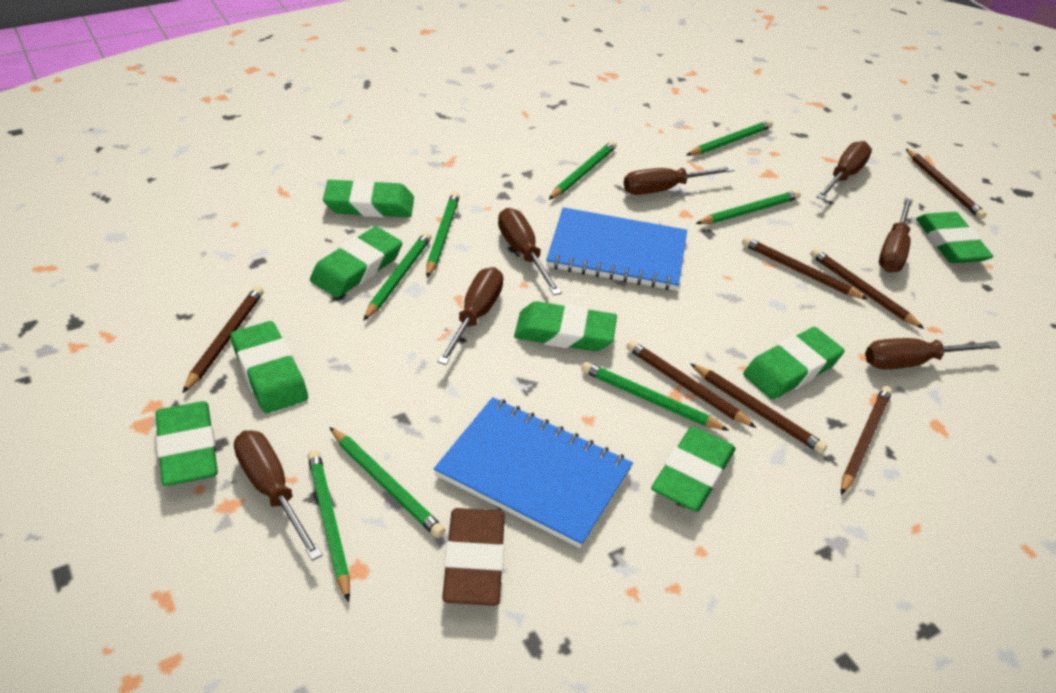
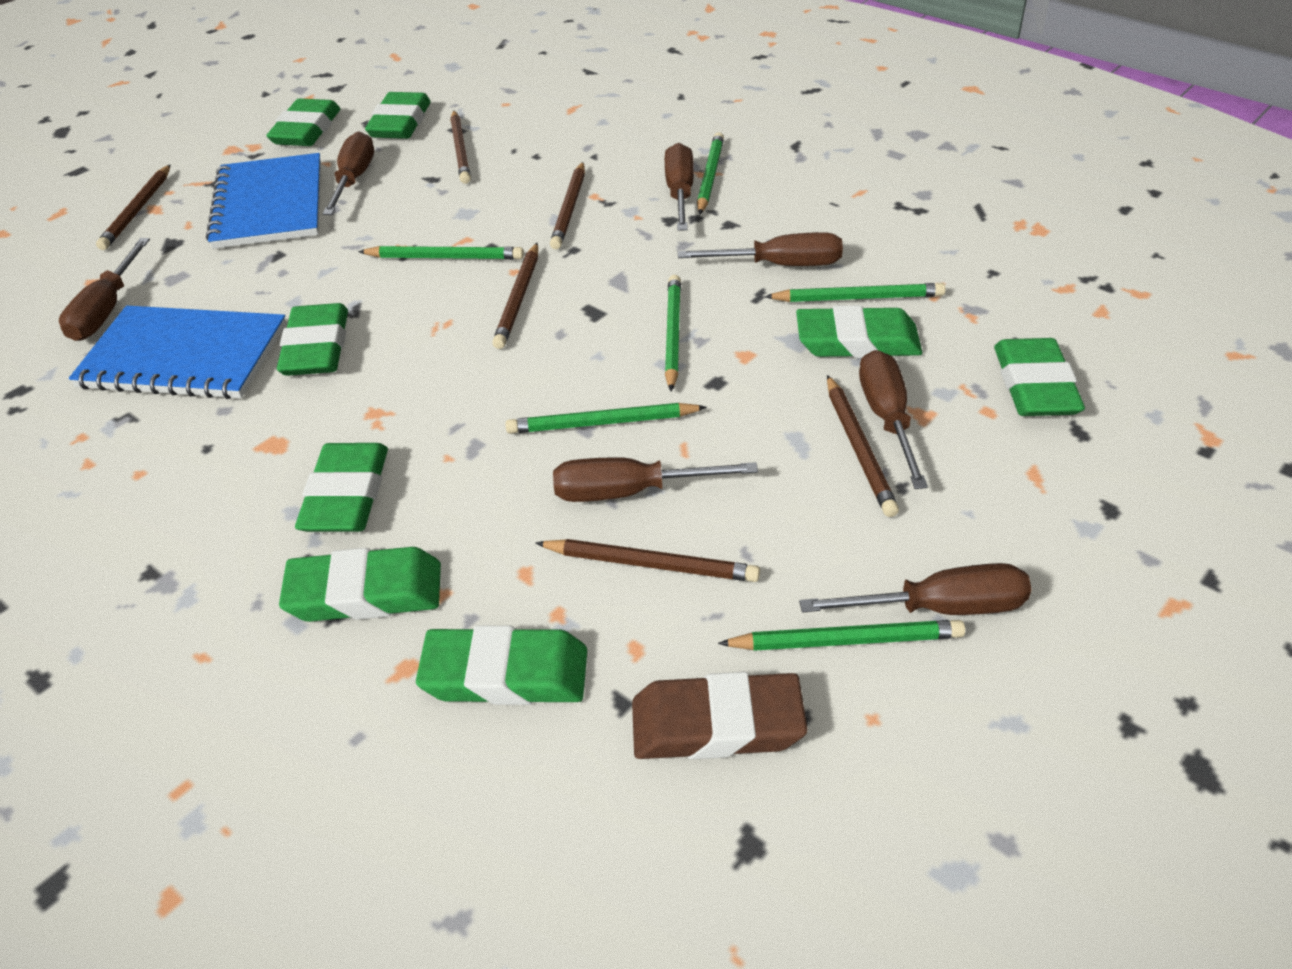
brown pencil: 7 -> 6
green pencil: 8 -> 6

